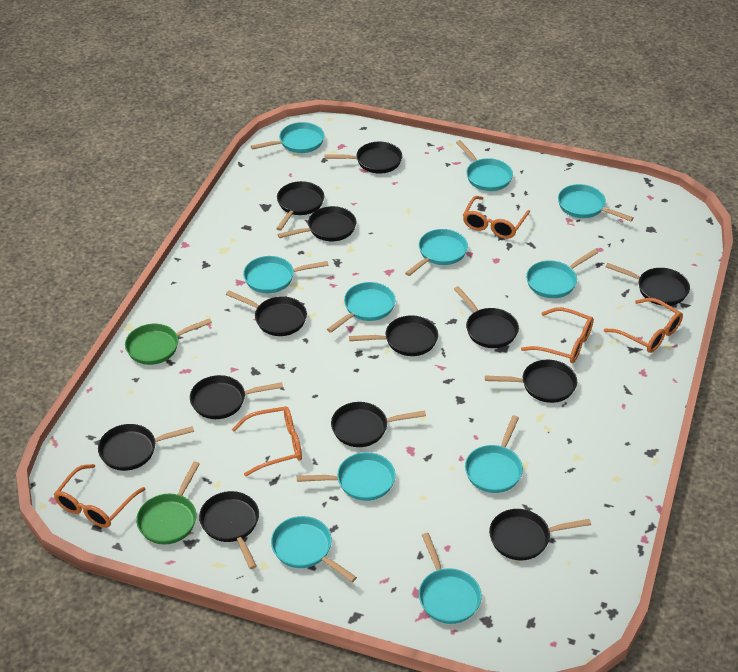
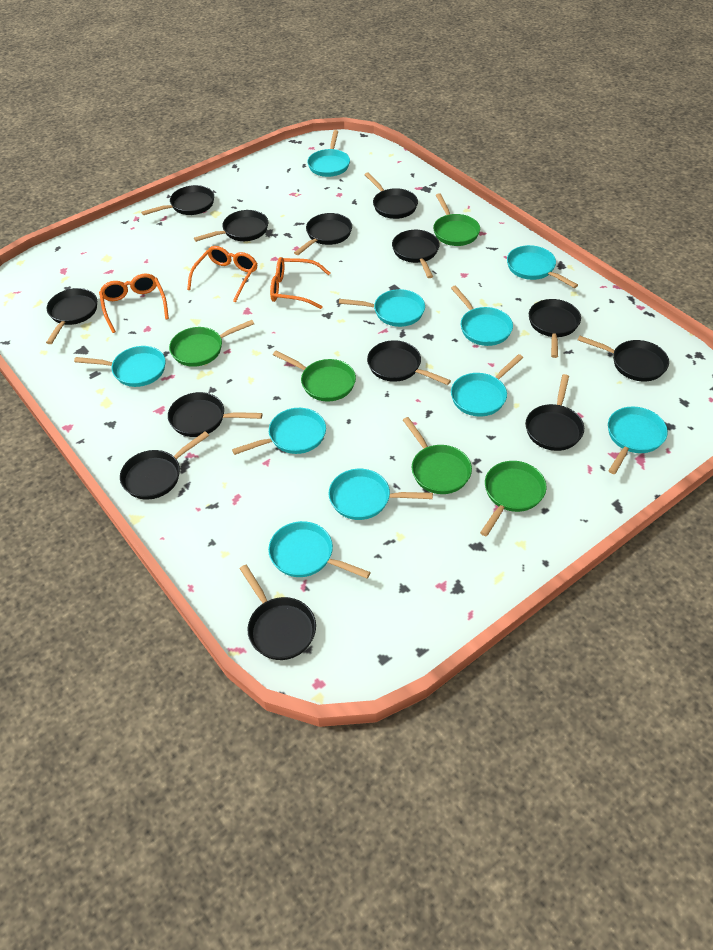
green pan: 2 -> 5
orange glasses: 5 -> 3
turquoise pan: 11 -> 10

